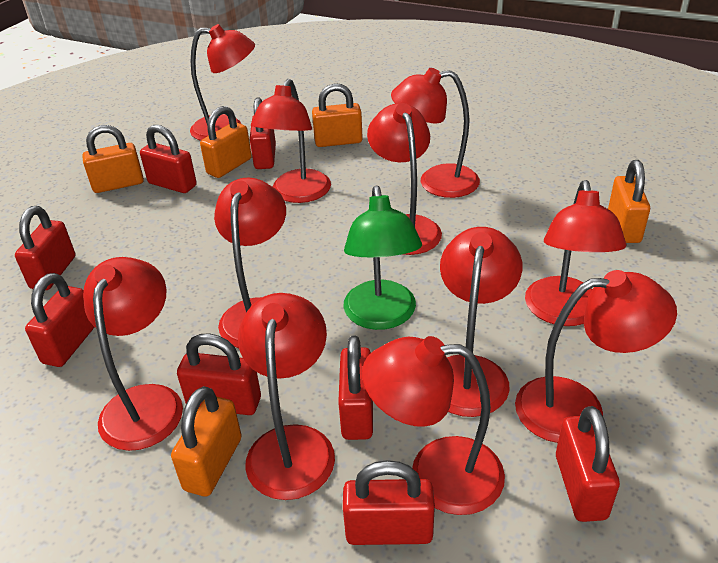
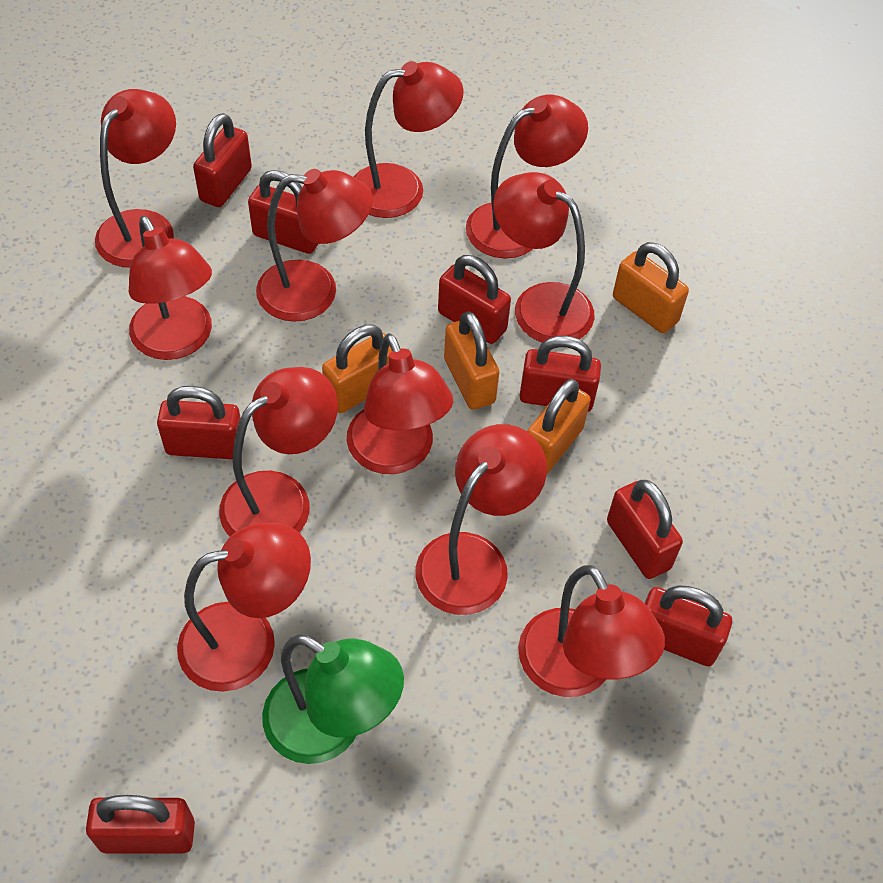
orange padlock: 5 -> 4

